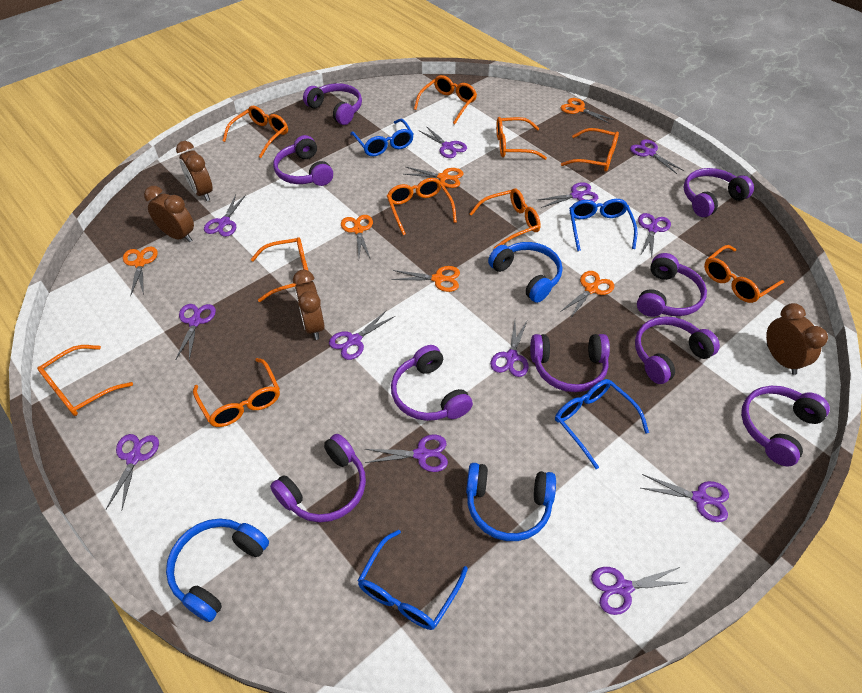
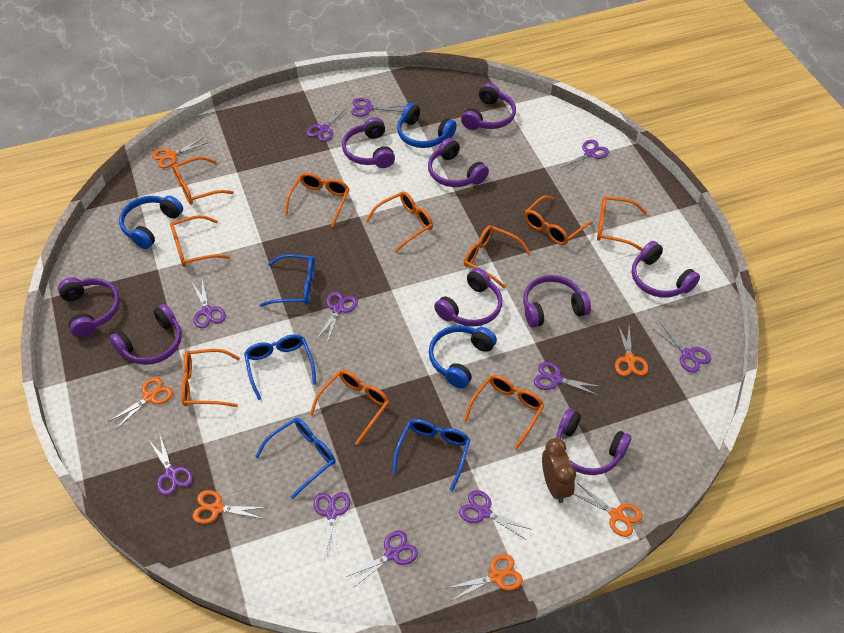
brown clock: 4 -> 1
purple scissors: 12 -> 11

